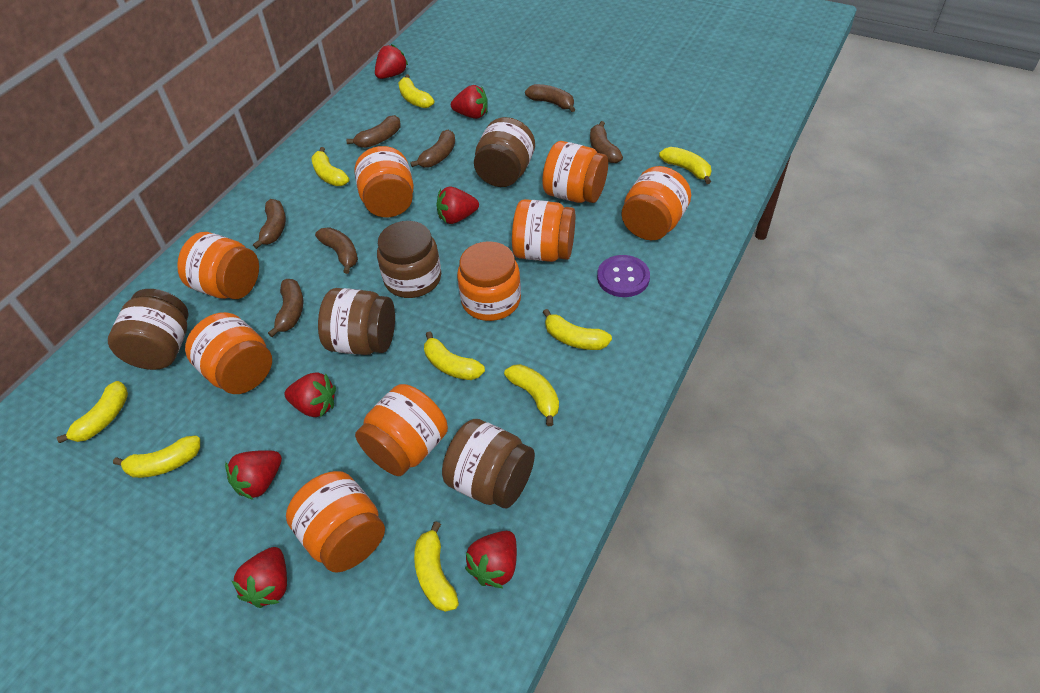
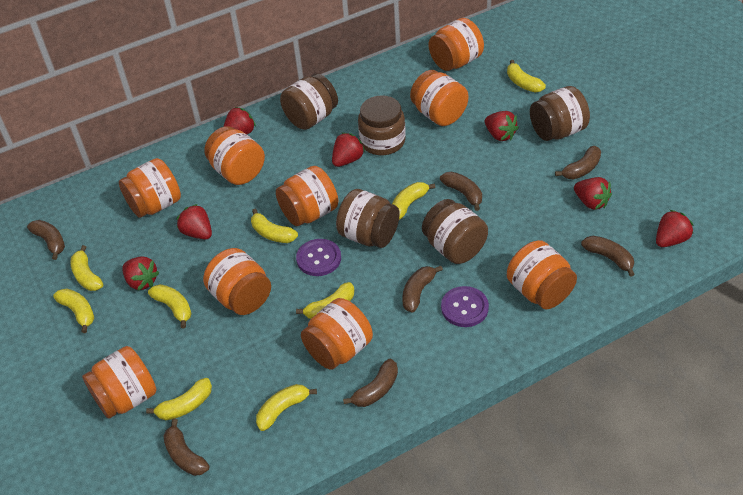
purple button: 1 -> 2

